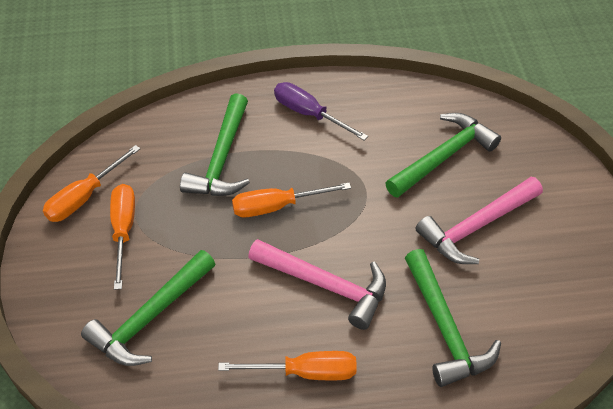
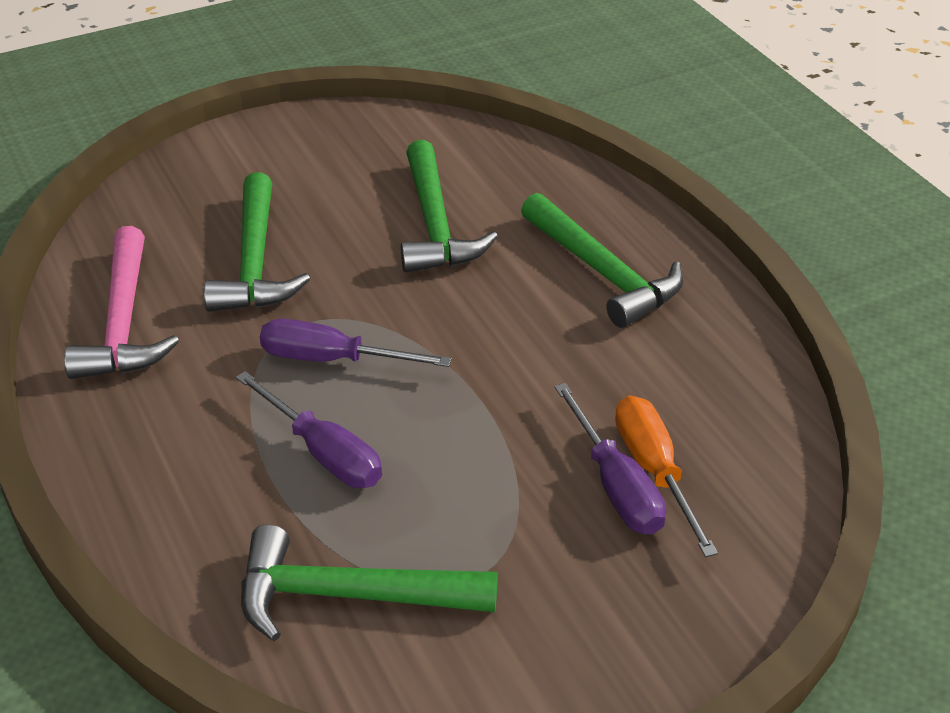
orange screwdriver: 4 -> 1
pink hammer: 2 -> 1
purple screwdriver: 1 -> 3

